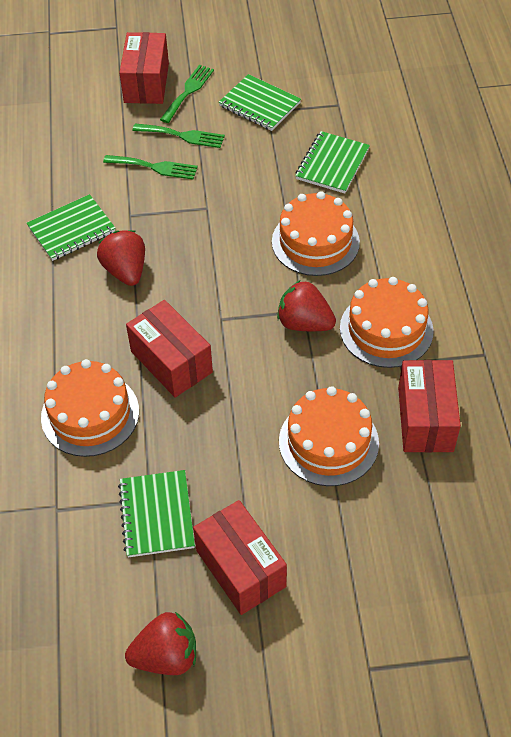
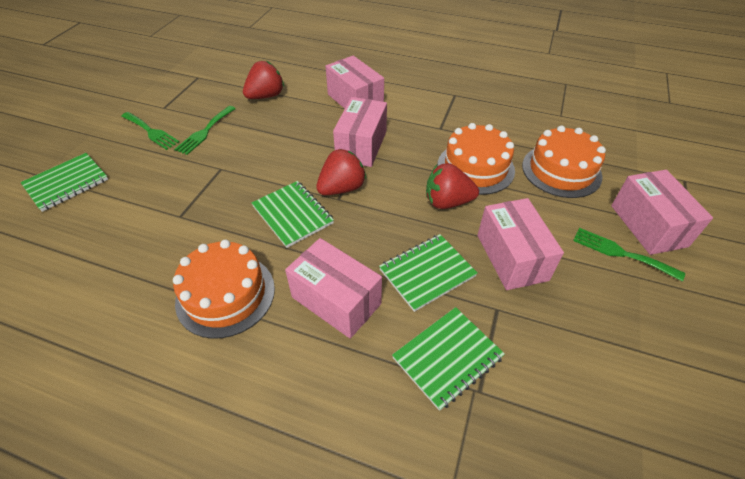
orange cake: 4 -> 3
pink box: 0 -> 5
red box: 4 -> 0

